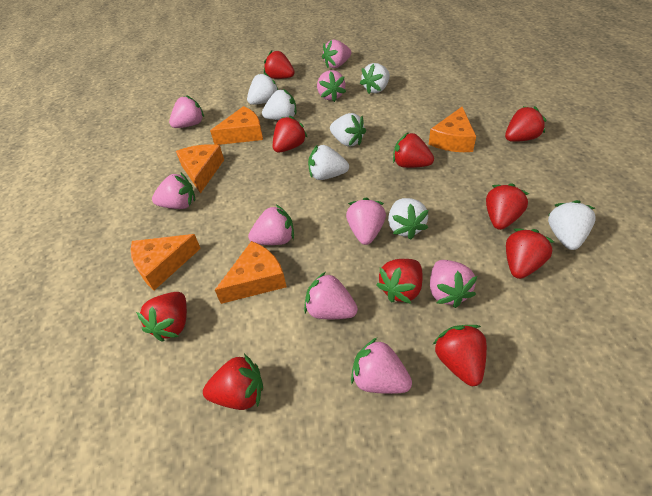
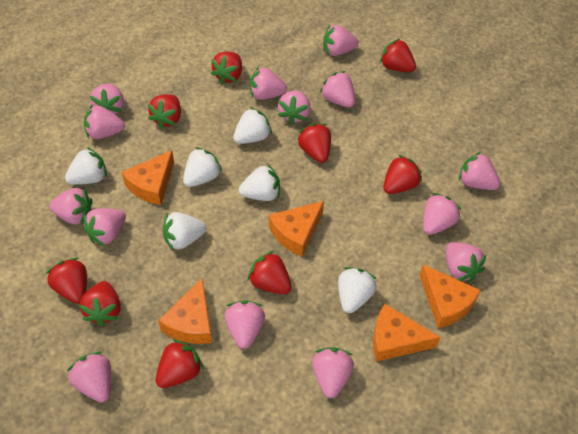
pink strawberry: 9 -> 14
red strawberry: 10 -> 9
white strawberry: 7 -> 6

